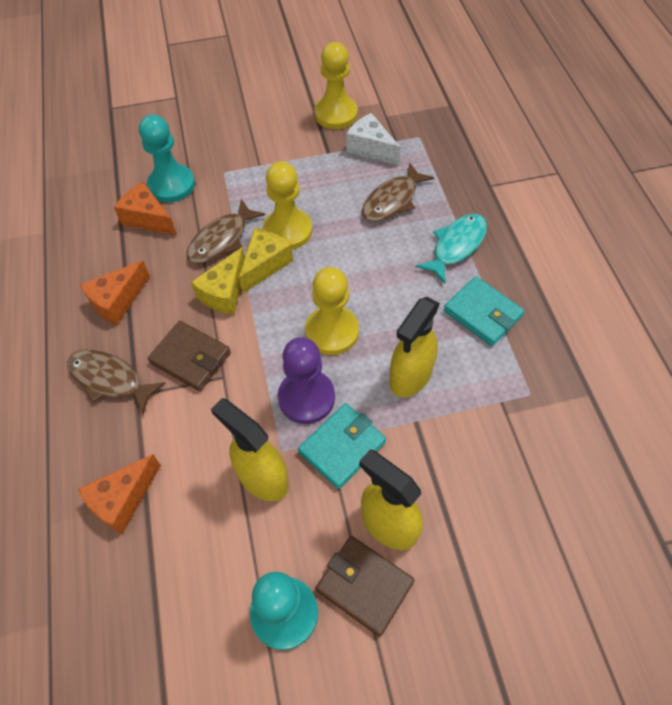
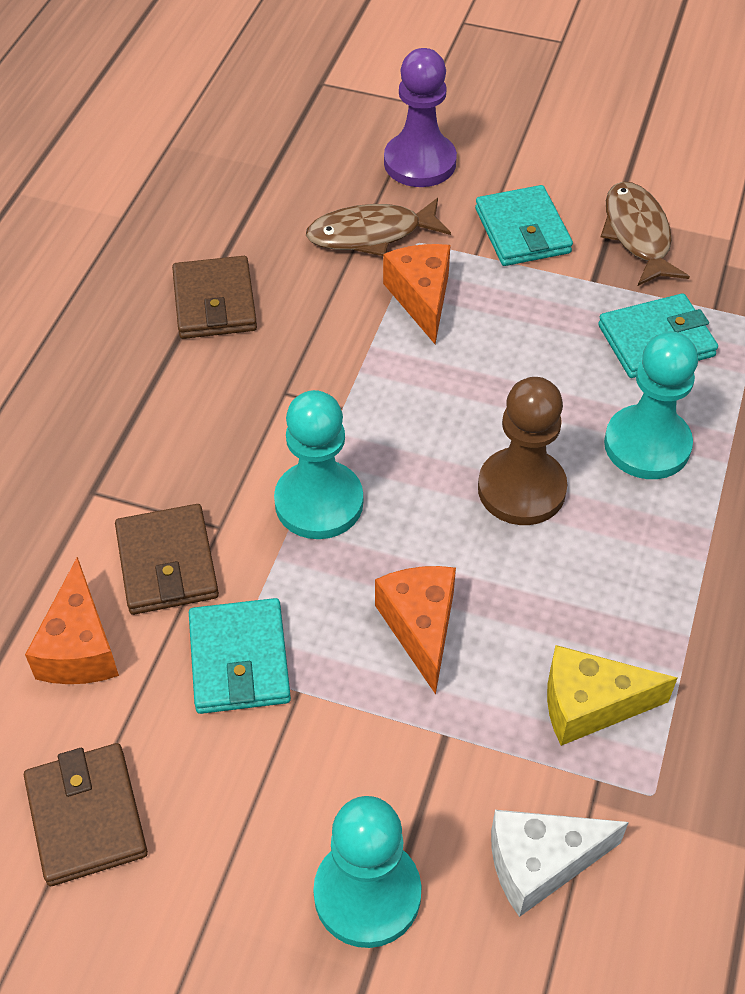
brown fish: 3 -> 2
brown pawn: 0 -> 1
brown wallet: 2 -> 3
turquoise fish: 1 -> 0
turquoise pawn: 2 -> 3
turquoise wallet: 2 -> 3
yellow cheese: 2 -> 1
yellow pawn: 3 -> 0
yellow spray bottle: 3 -> 0

